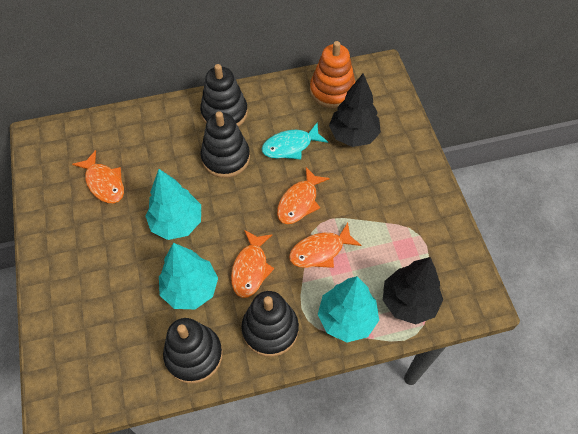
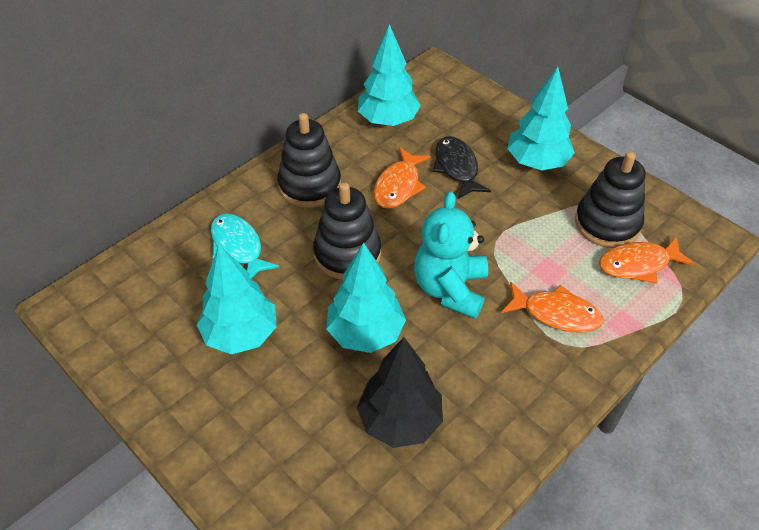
black fish: 0 -> 1
black stacking toy: 4 -> 3
black tree: 2 -> 1
orange fish: 4 -> 3
orange stacking toy: 1 -> 0
turquoise teddy bear: 0 -> 1
turquoise tree: 3 -> 4

